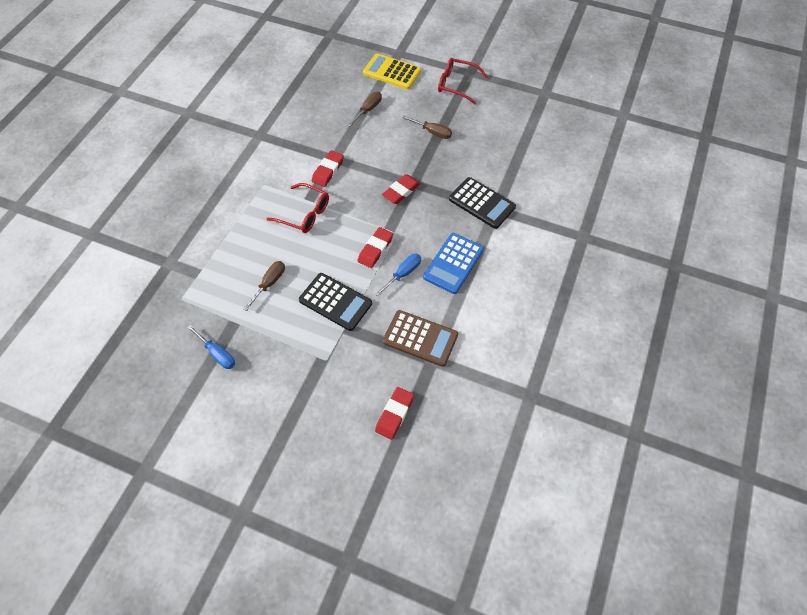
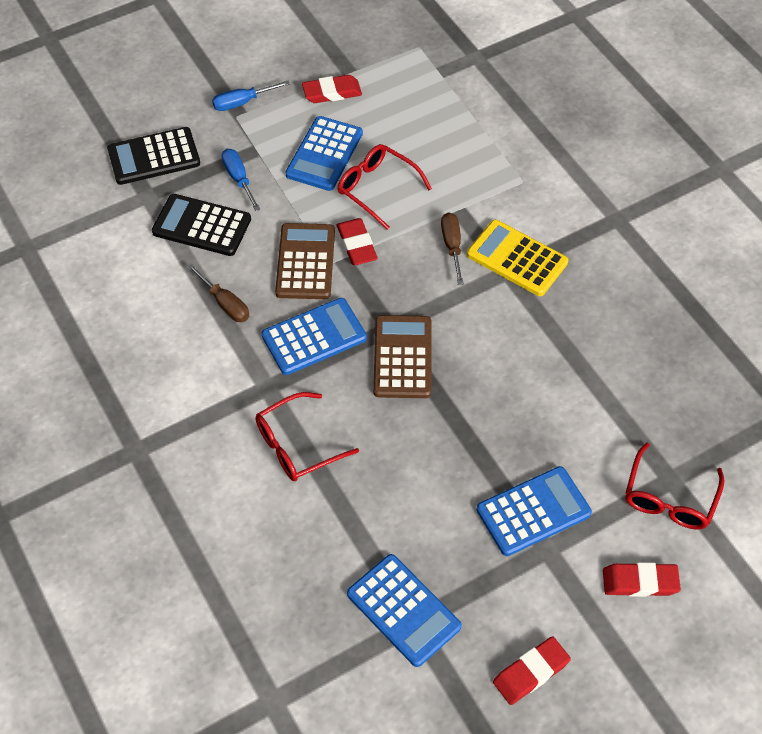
blue calculator: 1 -> 4
brown calculator: 1 -> 2
brown screwdriver: 3 -> 2
red glasses: 2 -> 3

